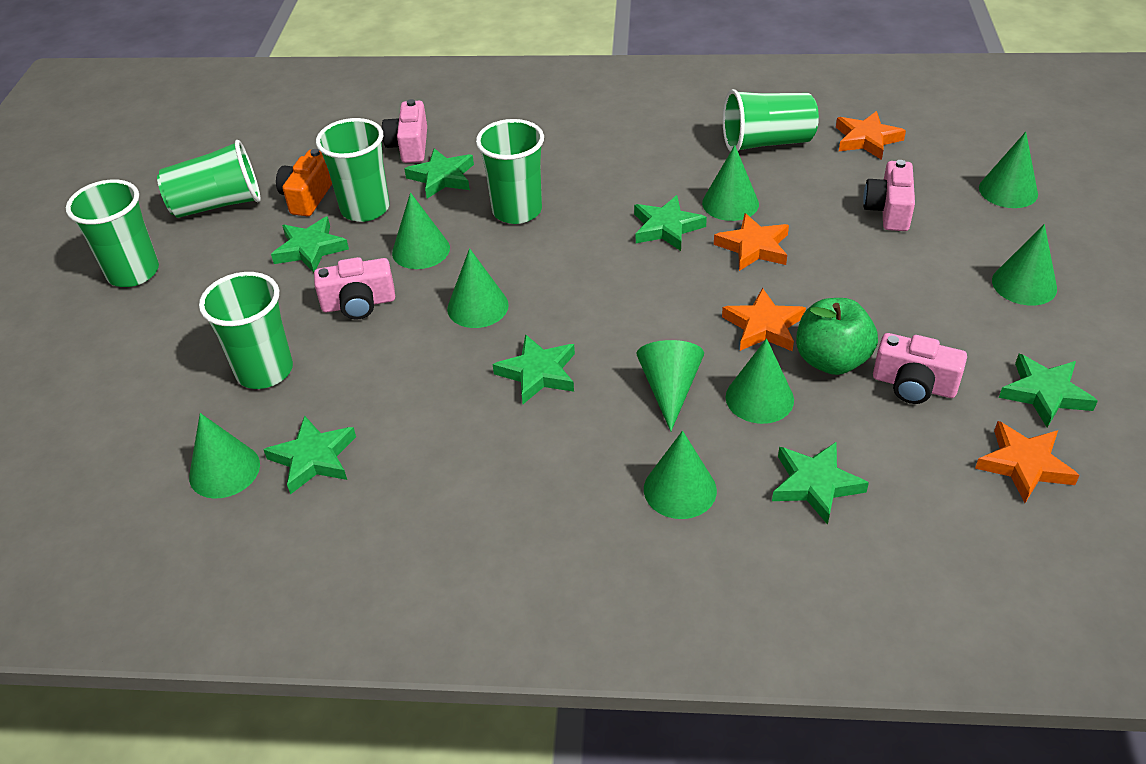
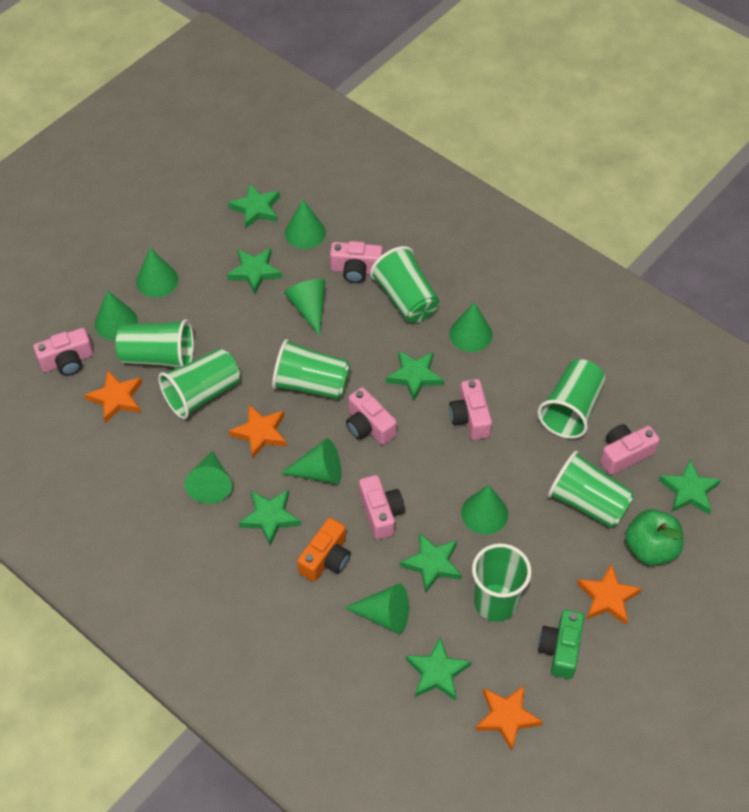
green camera: 0 -> 1
green cup: 6 -> 7
pink camera: 4 -> 6

